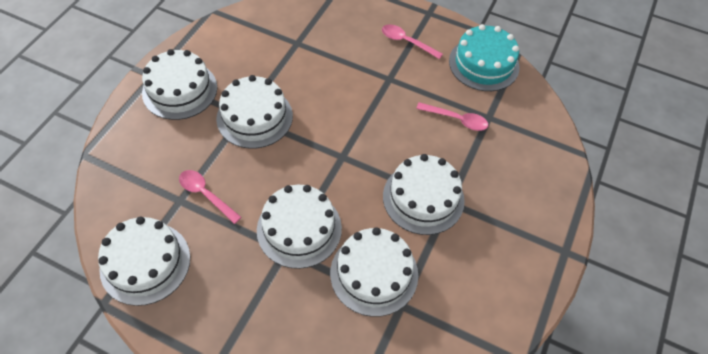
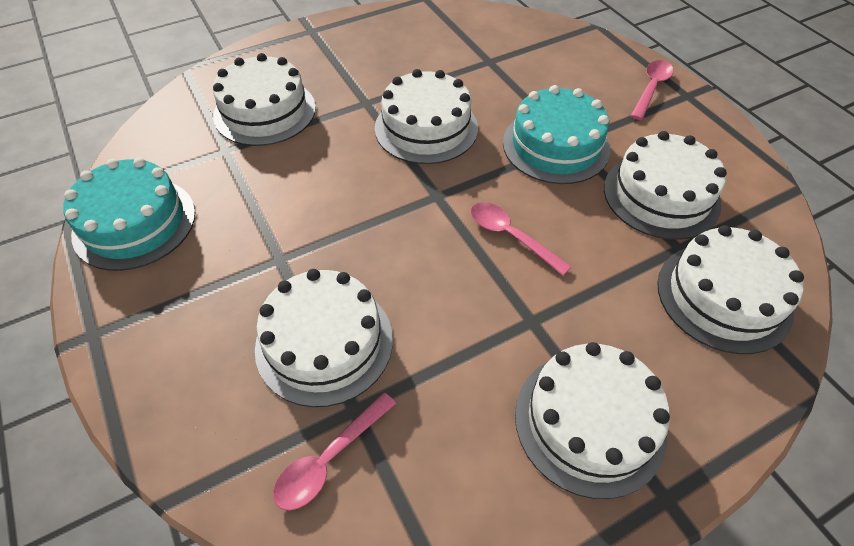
turquoise cake: 1 -> 2

